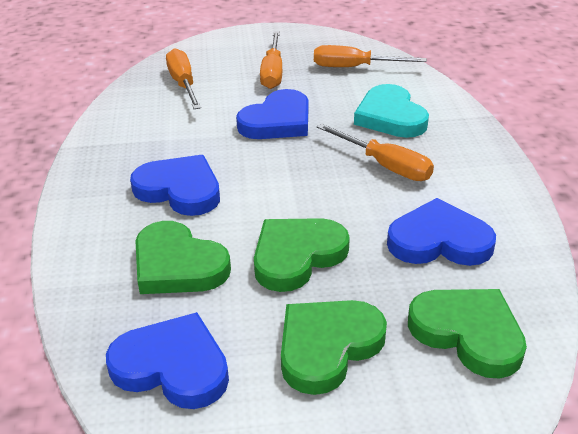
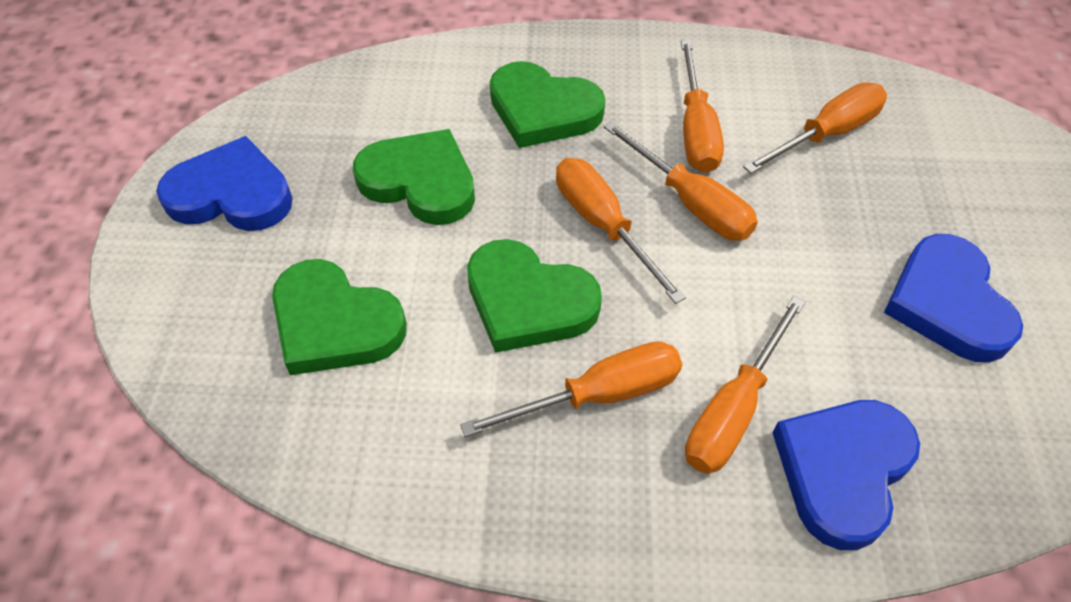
blue heart: 4 -> 3
orange screwdriver: 4 -> 6
turquoise heart: 1 -> 0

